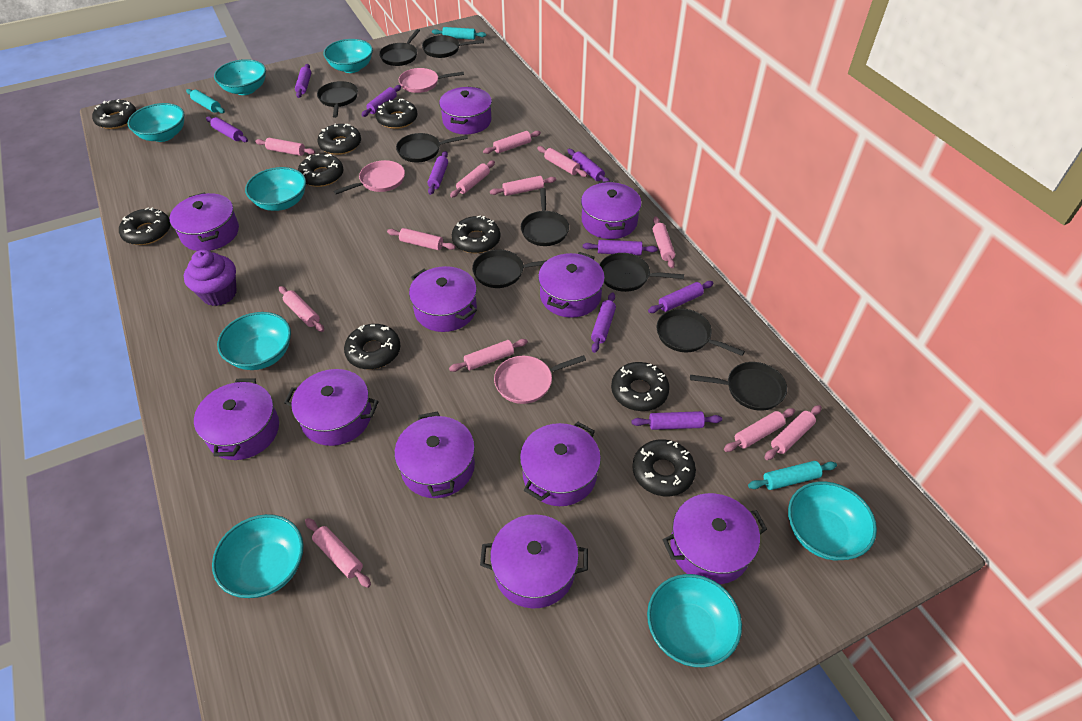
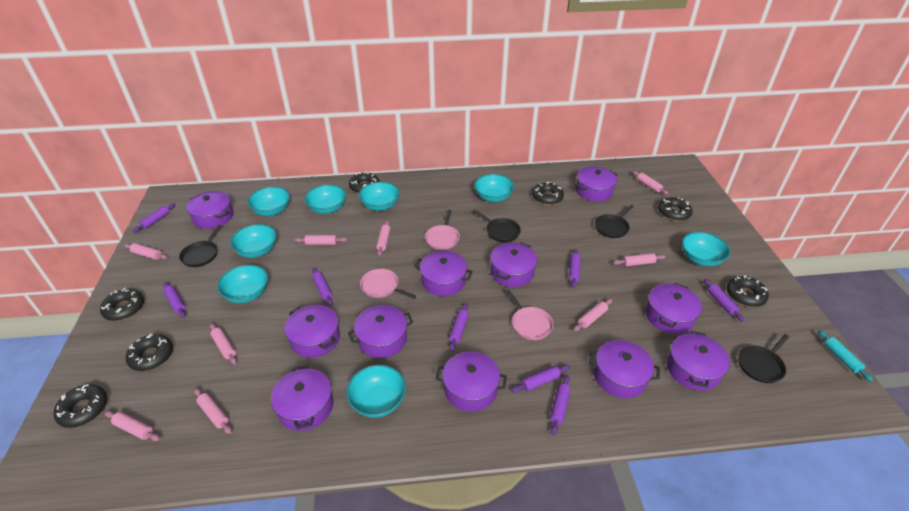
black donut: 9 -> 7
black pan: 9 -> 4
pink rolling pin: 12 -> 9
purple cupcake: 1 -> 0
purple rolling pin: 9 -> 8
turquoise rolling pin: 3 -> 1

